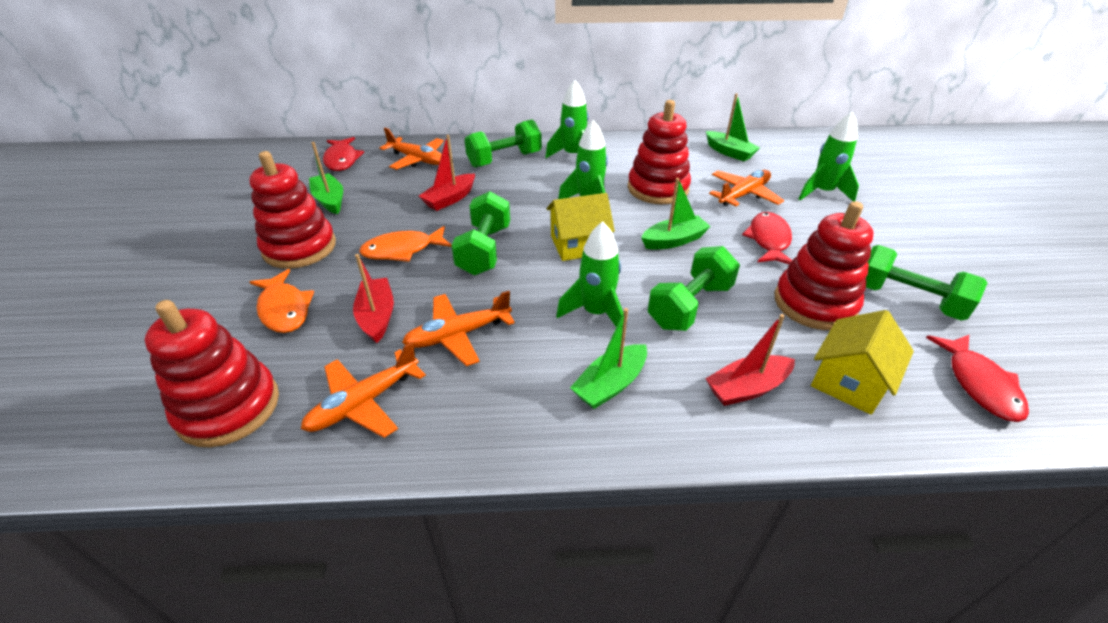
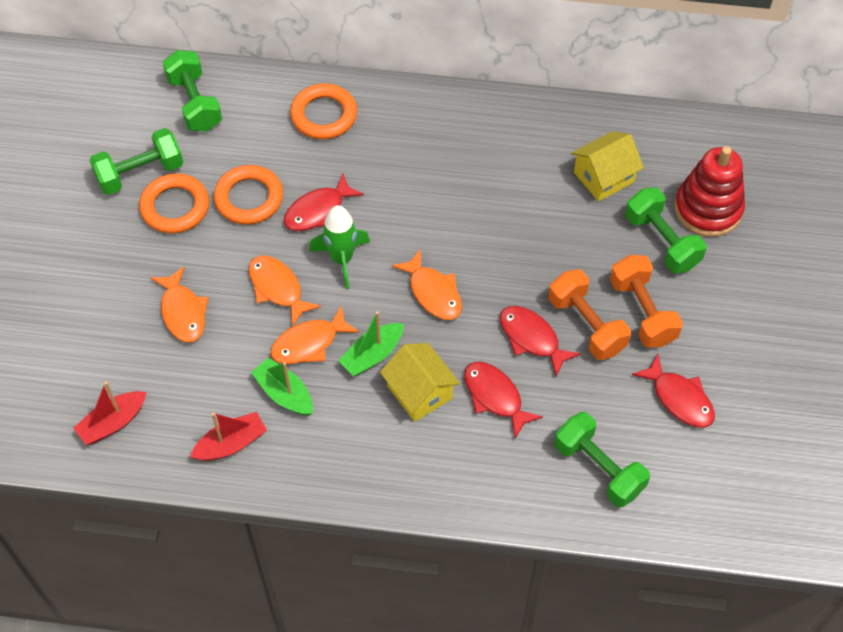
green boat: 4 -> 2
green rocket: 4 -> 1
orange dumbbell: 0 -> 2
orange fish: 2 -> 4
orange plane: 4 -> 0
orange ring: 0 -> 3
red boat: 3 -> 2
red fish: 3 -> 4
red stacking toy: 4 -> 1

